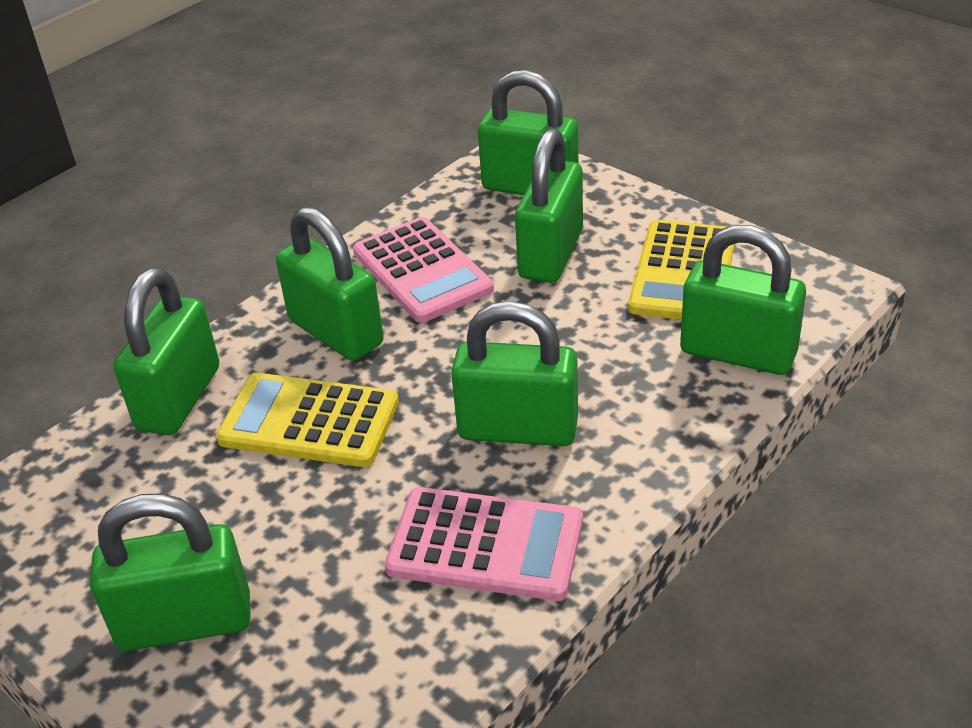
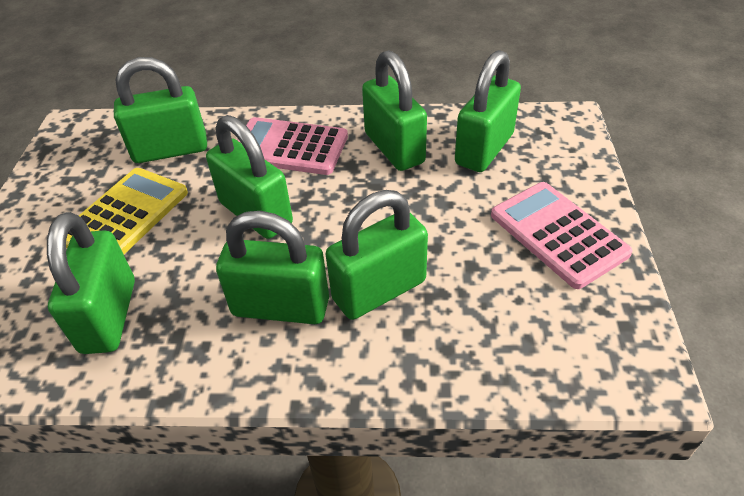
yellow calculator: 2 -> 1

